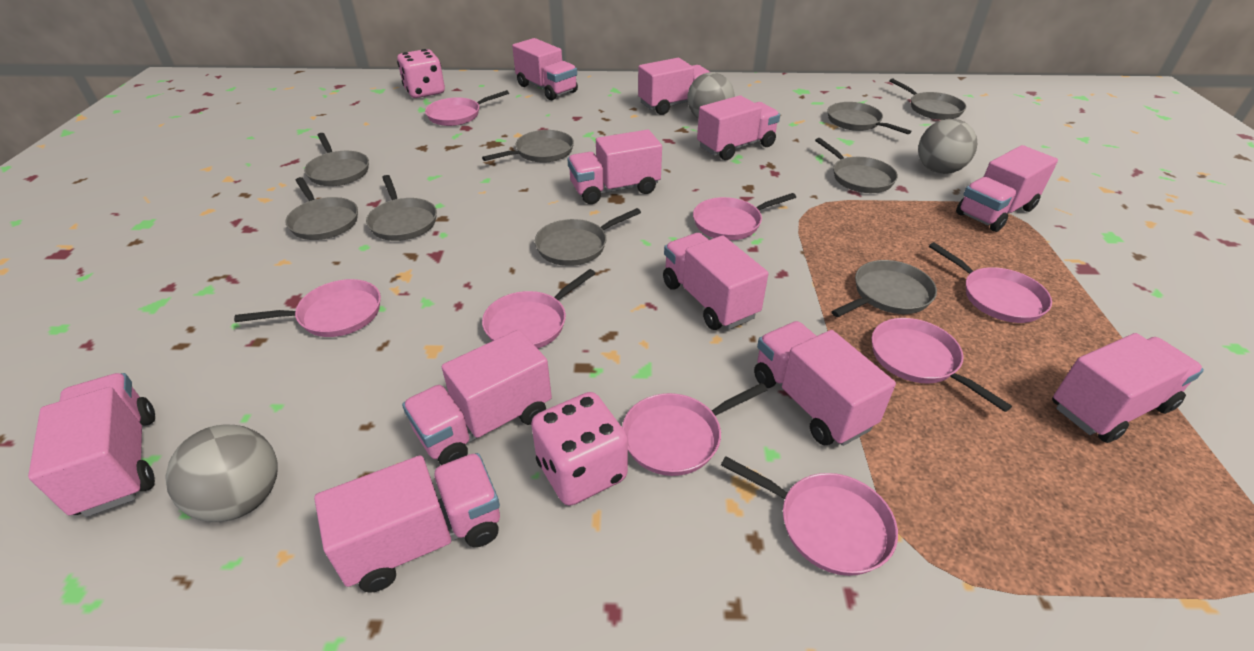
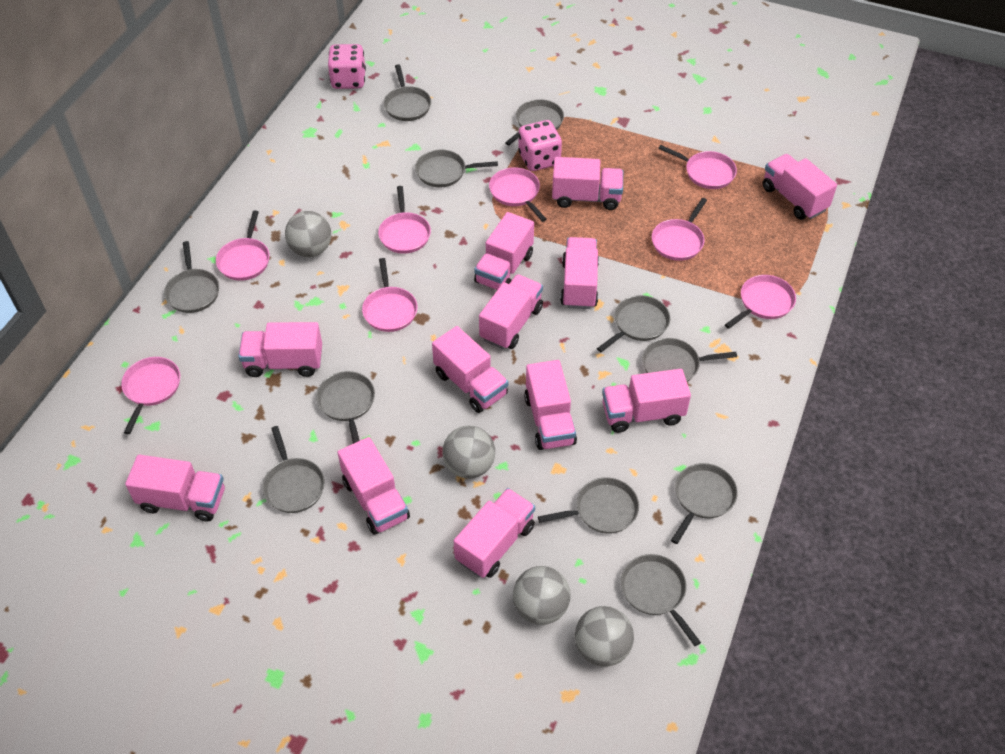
grey ball: 3 -> 4
grey pan: 9 -> 11
pink truck: 11 -> 12

